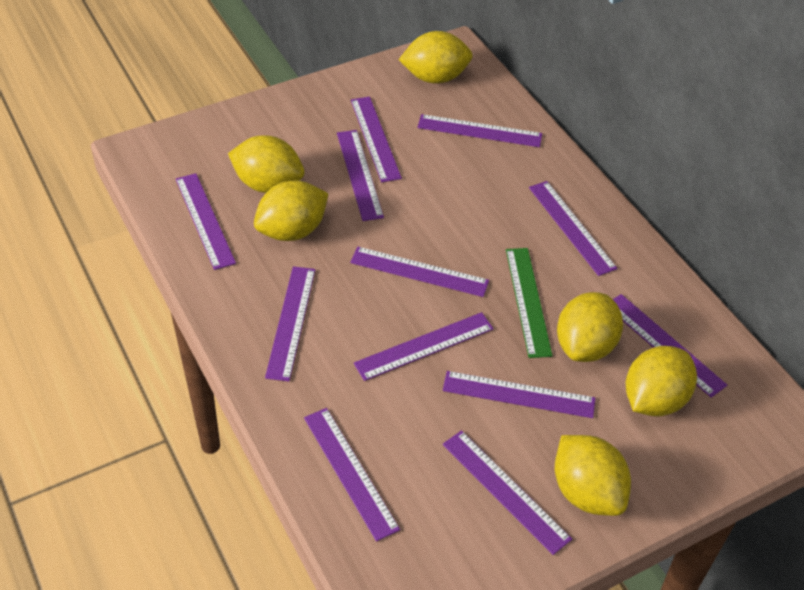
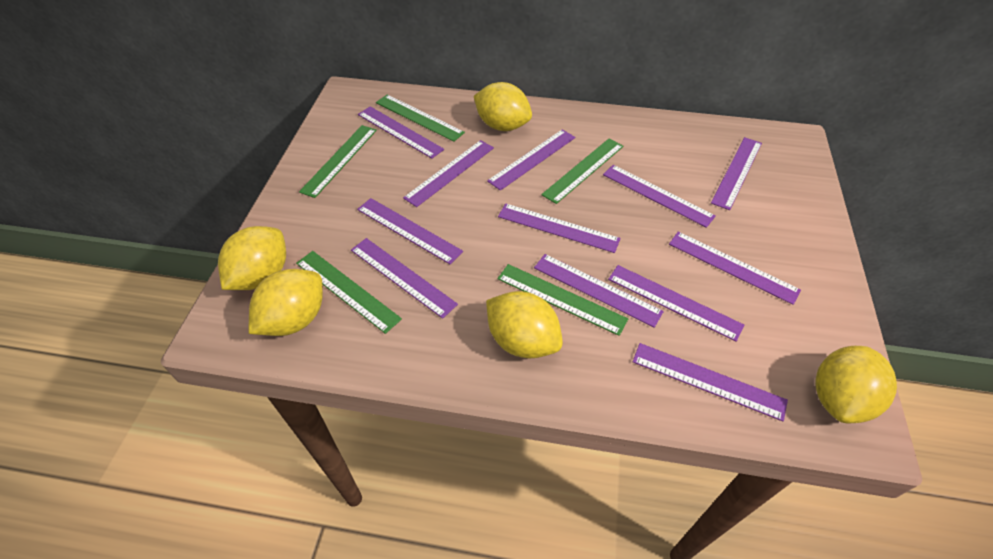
green ruler: 1 -> 5
yellow lemon: 6 -> 5

